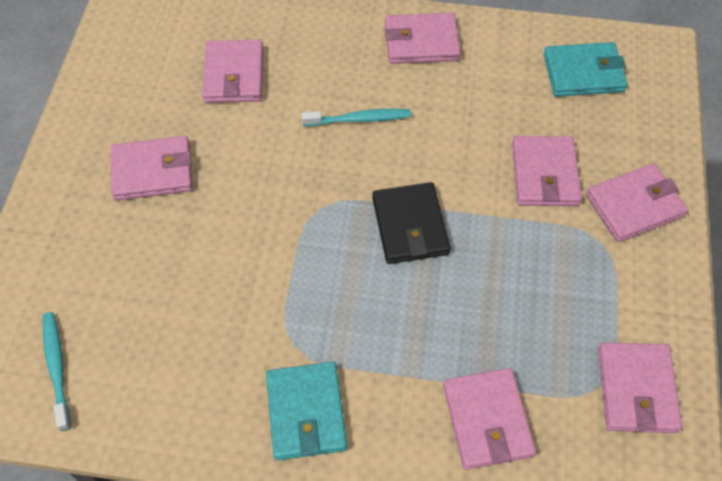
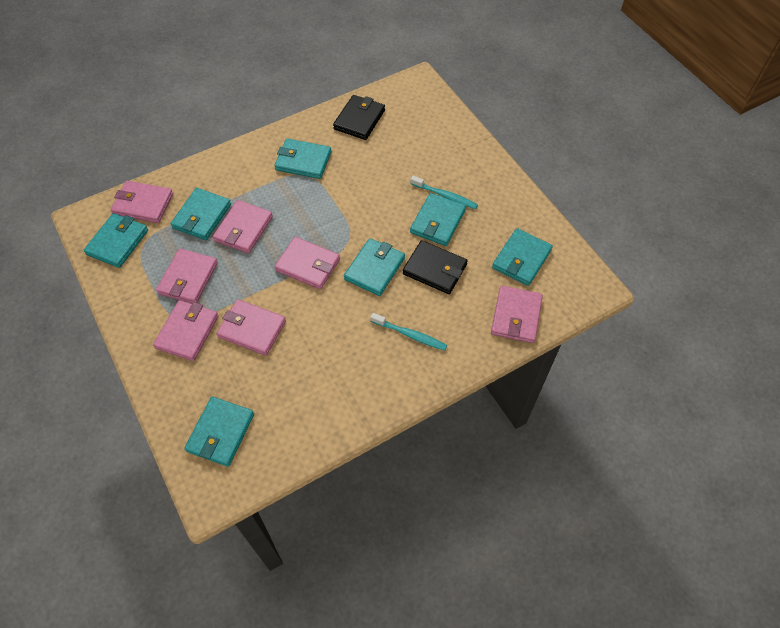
black wallet: 1 -> 2
turquoise wallet: 2 -> 7

